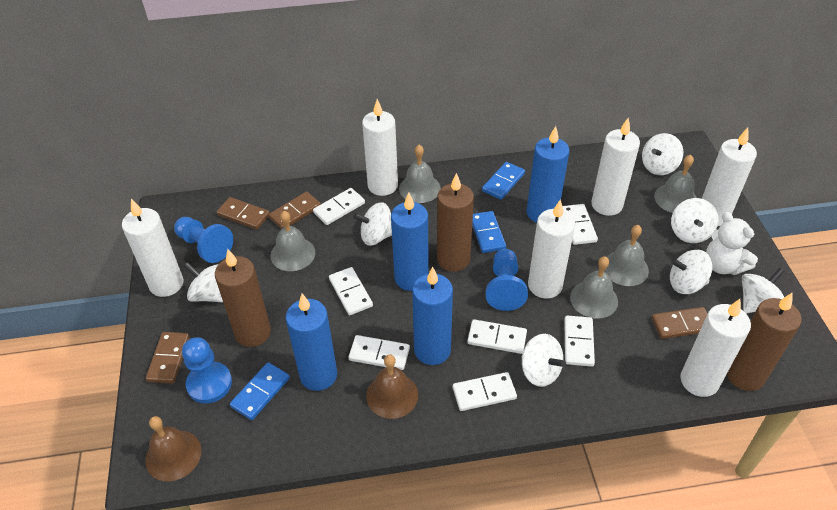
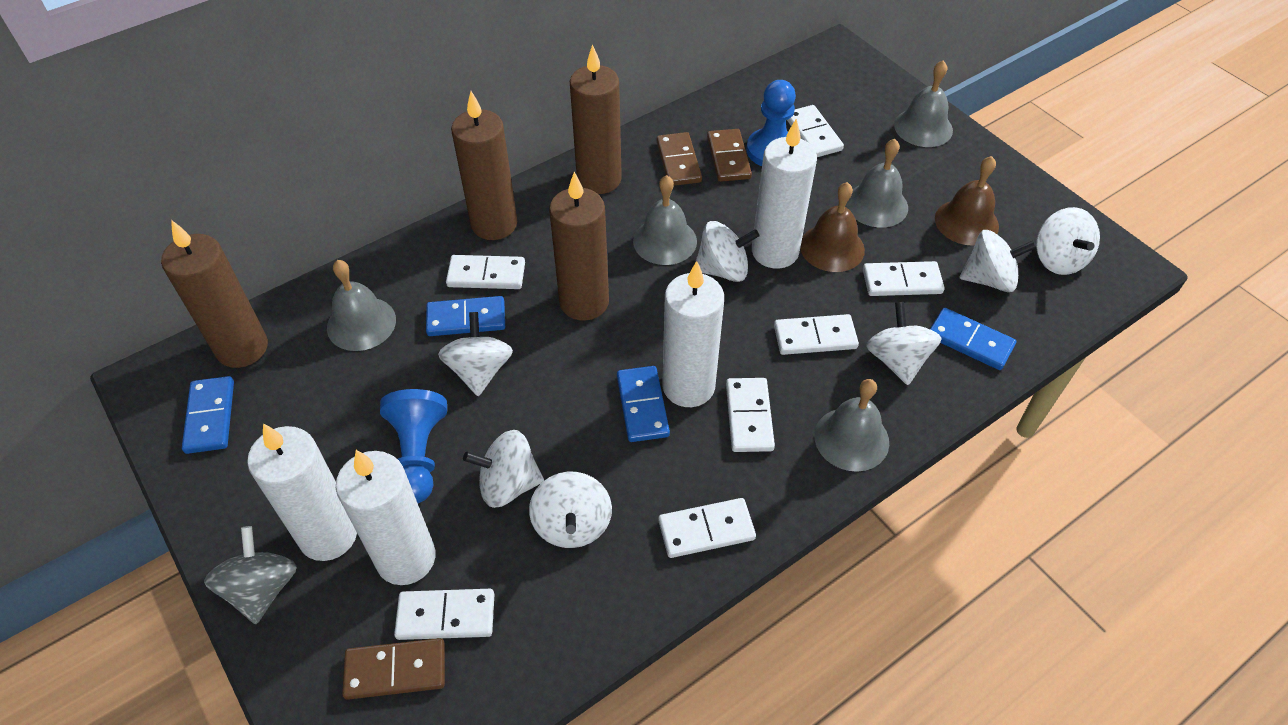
blue candle: 4 -> 0
blue domino: 3 -> 4
blue pawn: 3 -> 2
brown candle: 3 -> 4
brown domino: 4 -> 3
grey spinning top: 0 -> 1
white candle: 6 -> 4
white teddy bear: 1 -> 0

